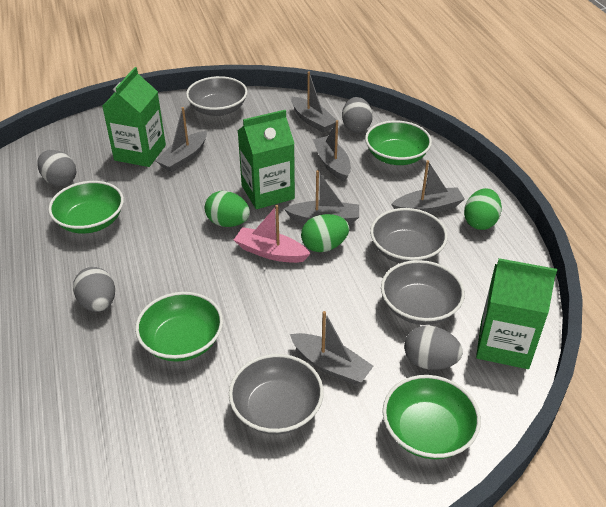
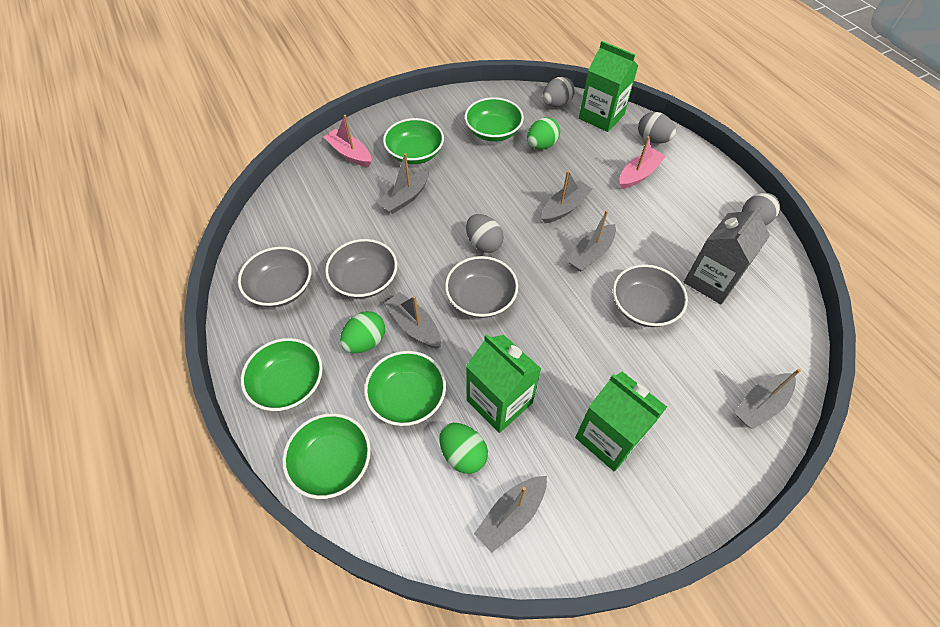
green bowl: 4 -> 5
grey carton: 0 -> 1
pink boat: 1 -> 2

